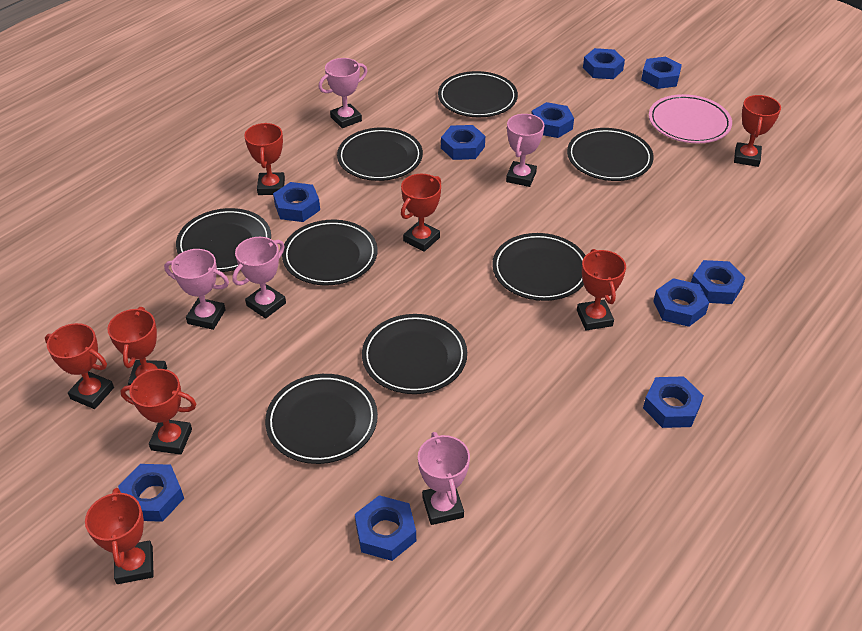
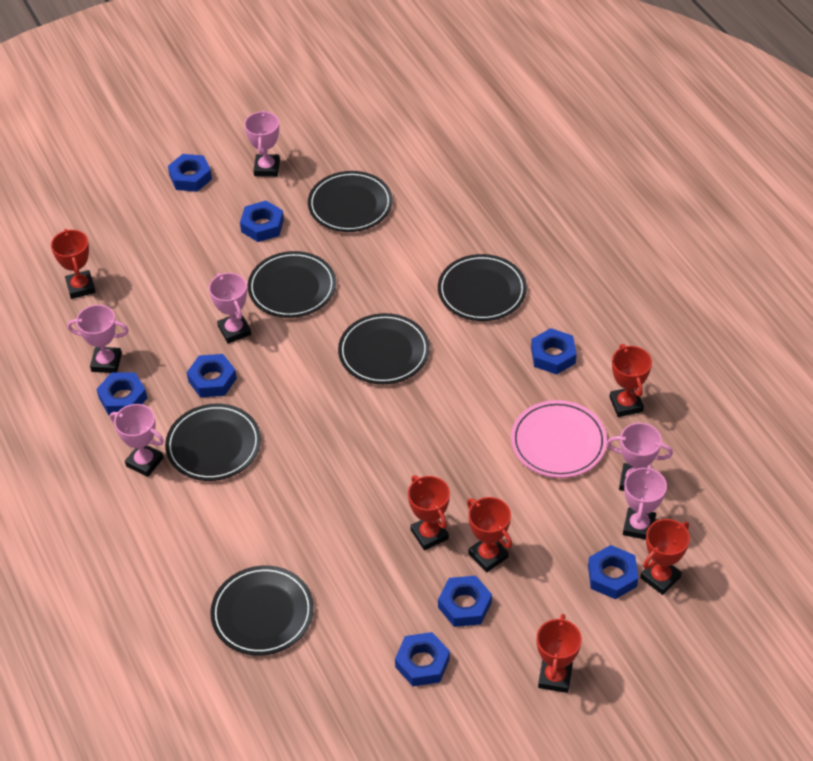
black plate: 8 -> 6
blue nut: 10 -> 8
pink trophy: 5 -> 6
red trophy: 8 -> 6

